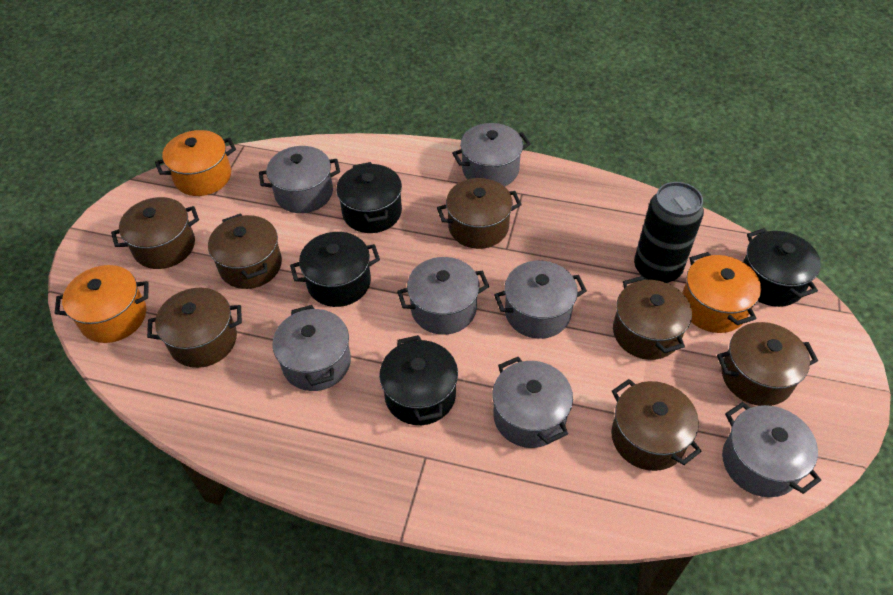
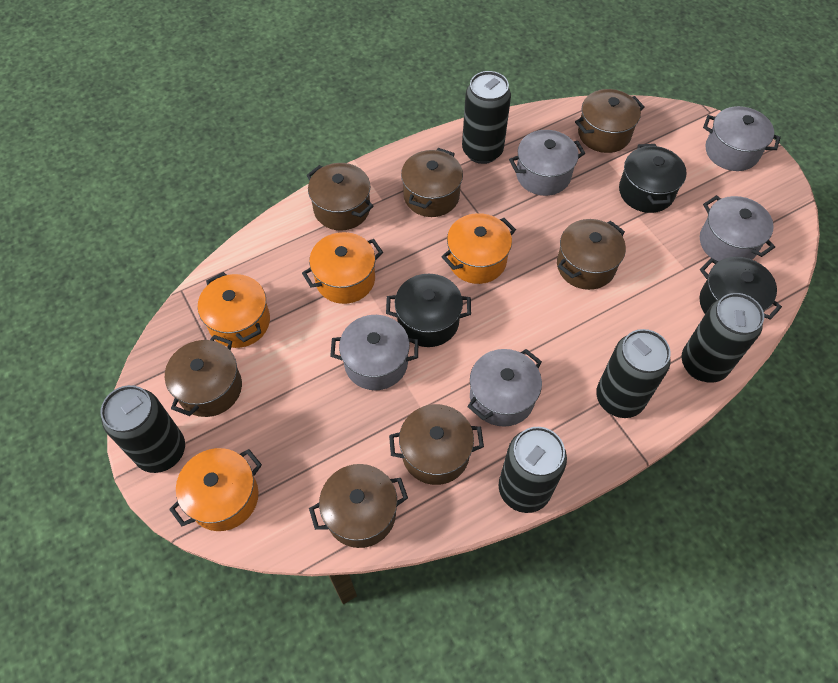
black can: 1 -> 5
black pot: 4 -> 3
grey pot: 7 -> 5
orange pot: 3 -> 4

